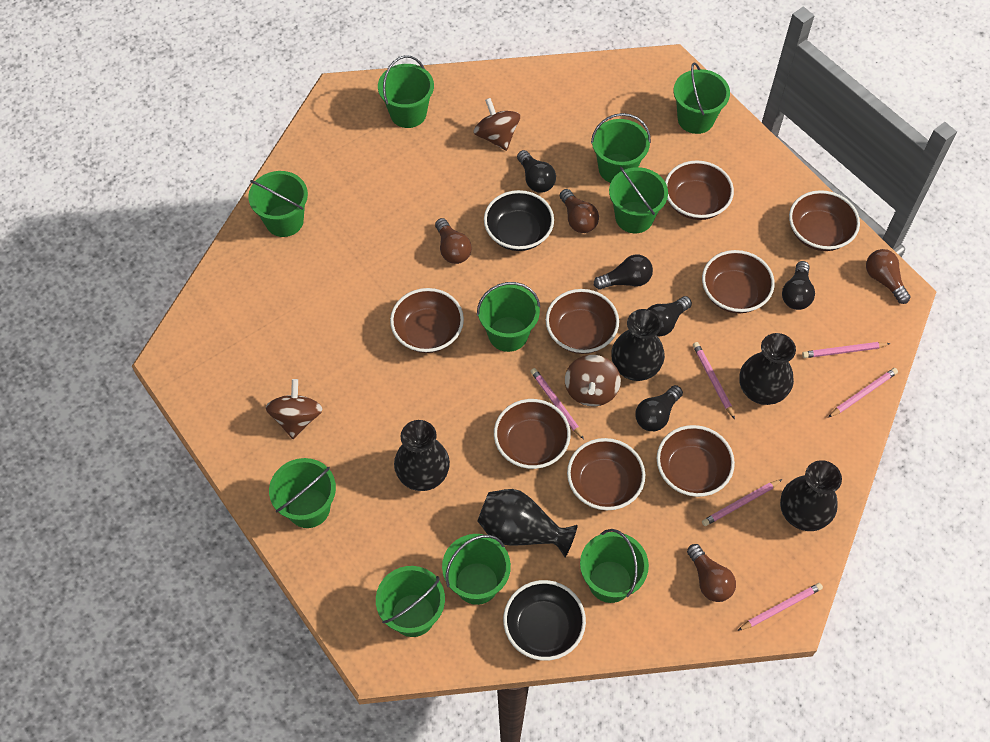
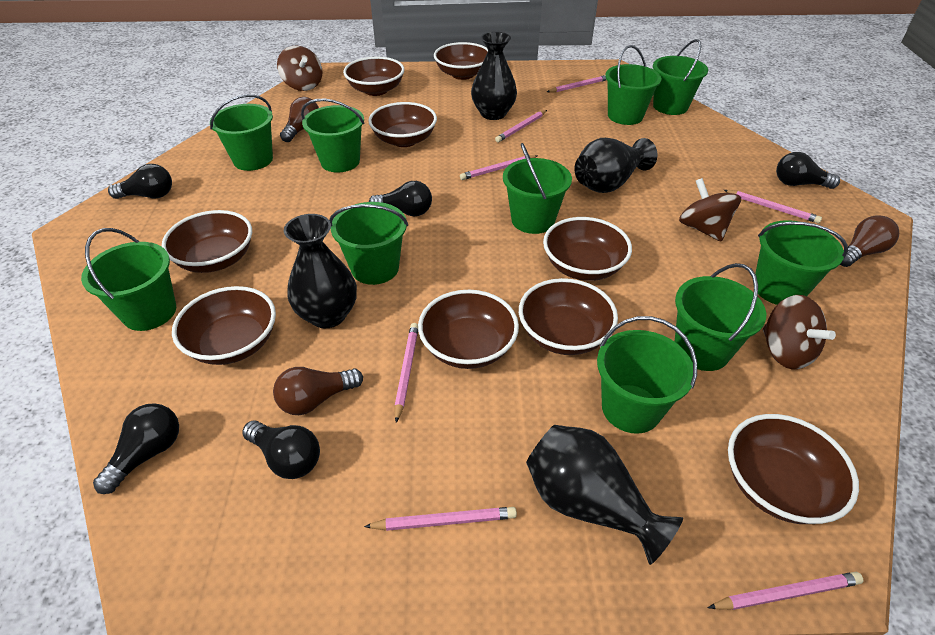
black bowl: 2 -> 0
black vase: 5 -> 4
brown bowl: 8 -> 9
brown light bulb: 4 -> 3
pink pencil: 6 -> 7

